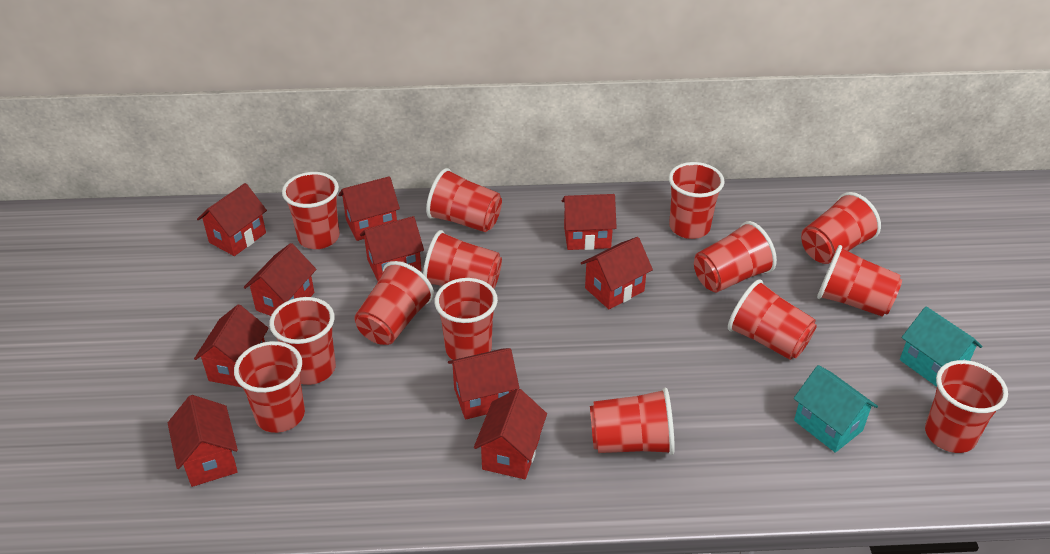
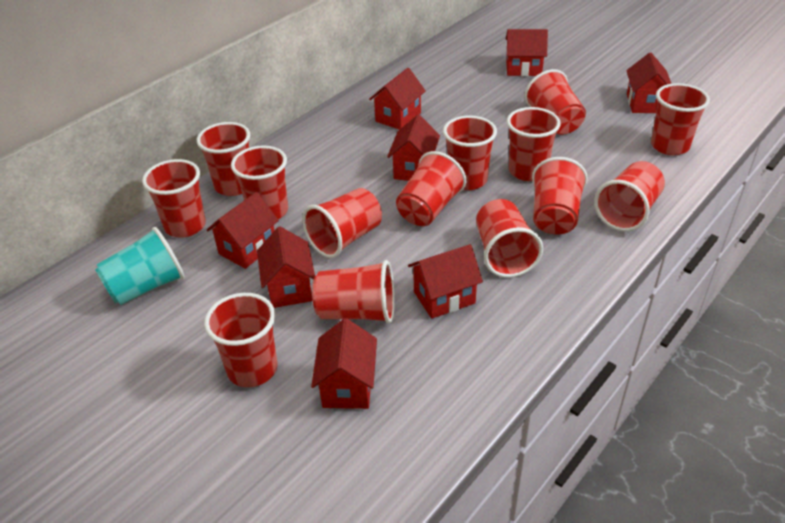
red house: 10 -> 8
turquoise cup: 0 -> 1
turquoise house: 2 -> 0

